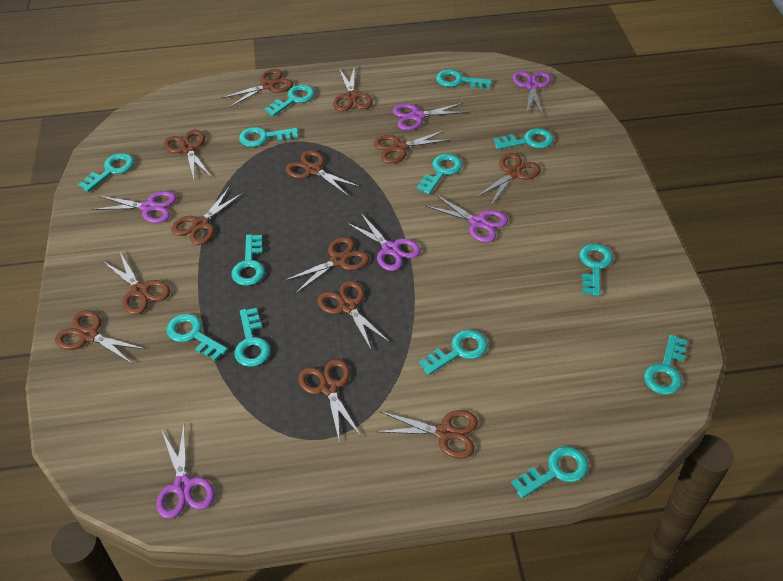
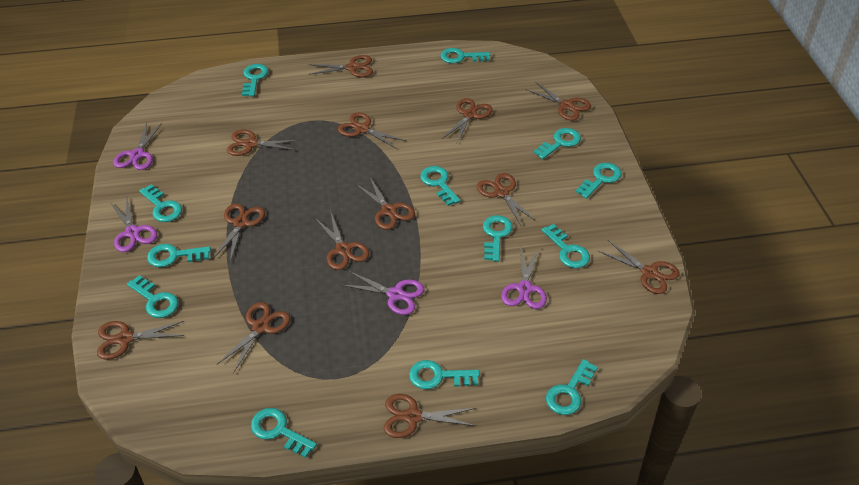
purple scissors: 6 -> 4

